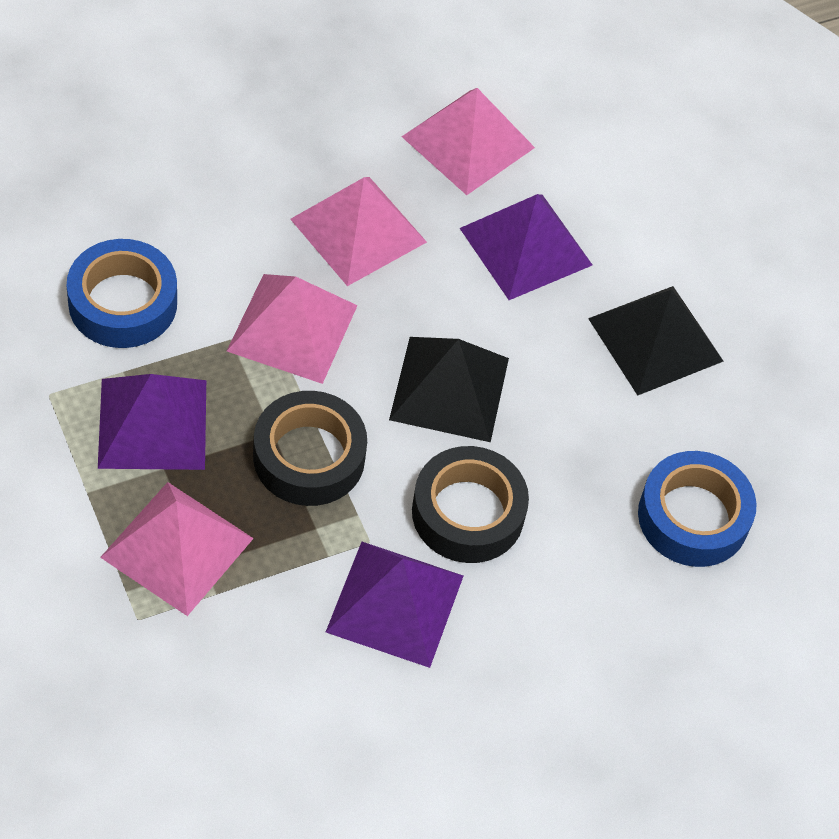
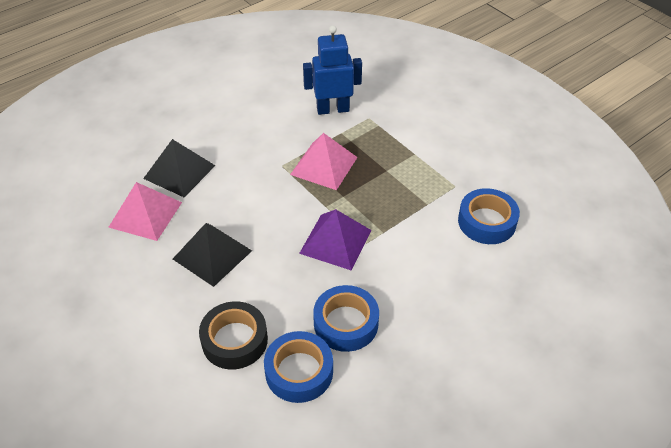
black tape: 2 -> 1
blue robot: 0 -> 1
blue tape: 2 -> 3
pink pyramid: 4 -> 2
purple pyramid: 3 -> 1

